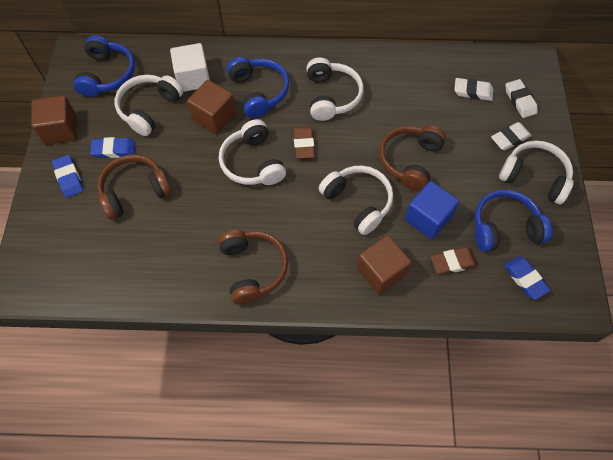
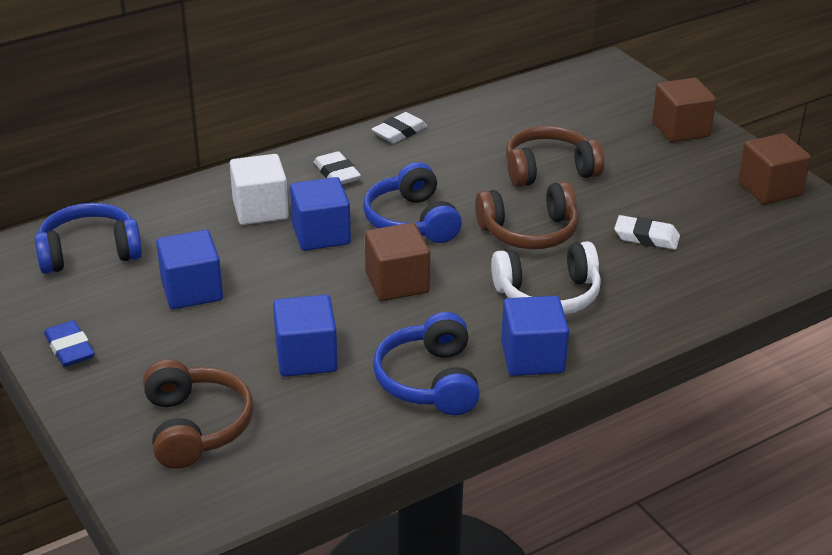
blue cube: 1 -> 4
blue eraser: 3 -> 1
brown eraser: 2 -> 0
white headphones: 5 -> 1

